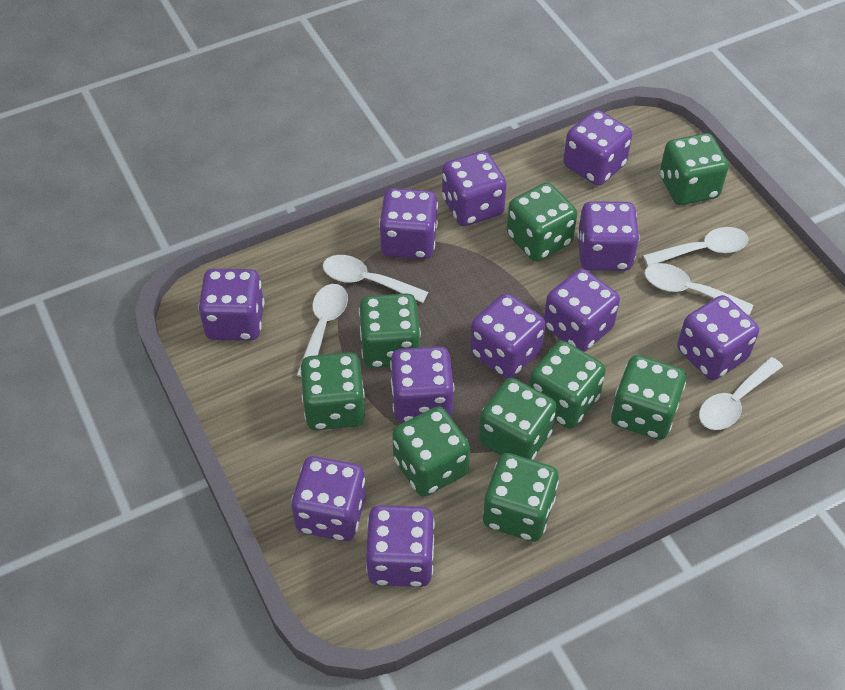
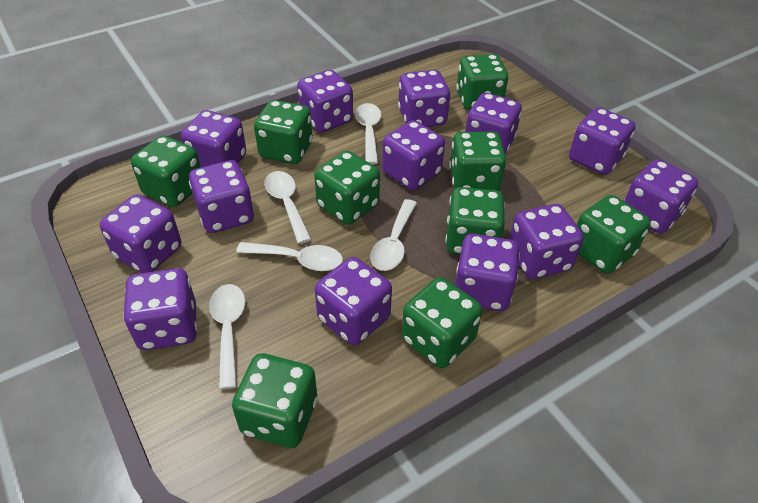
purple dice: 11 -> 13

